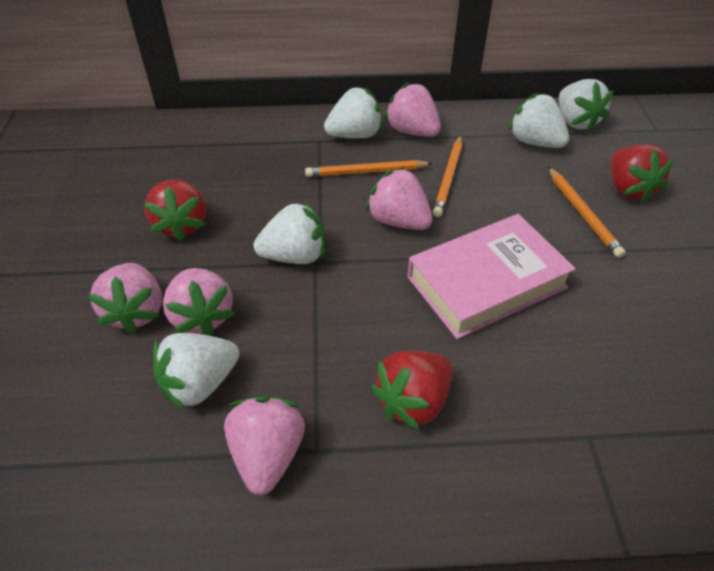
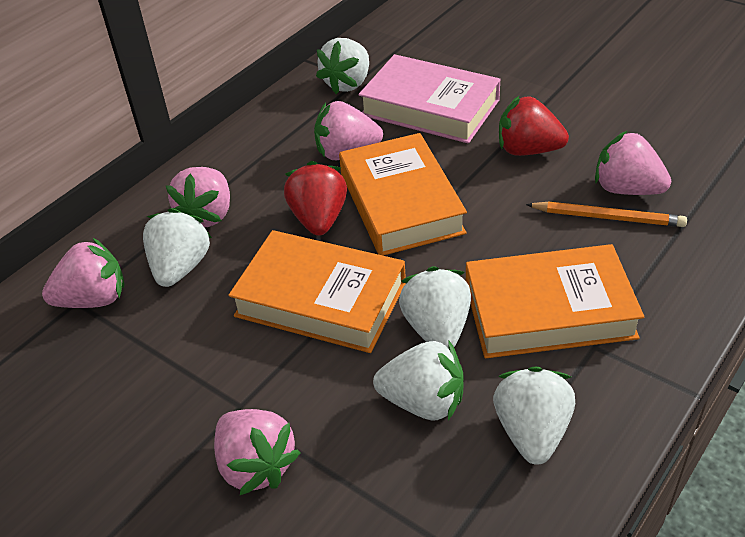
orange book: 0 -> 3
orange pencil: 3 -> 1
red strawberry: 3 -> 2

